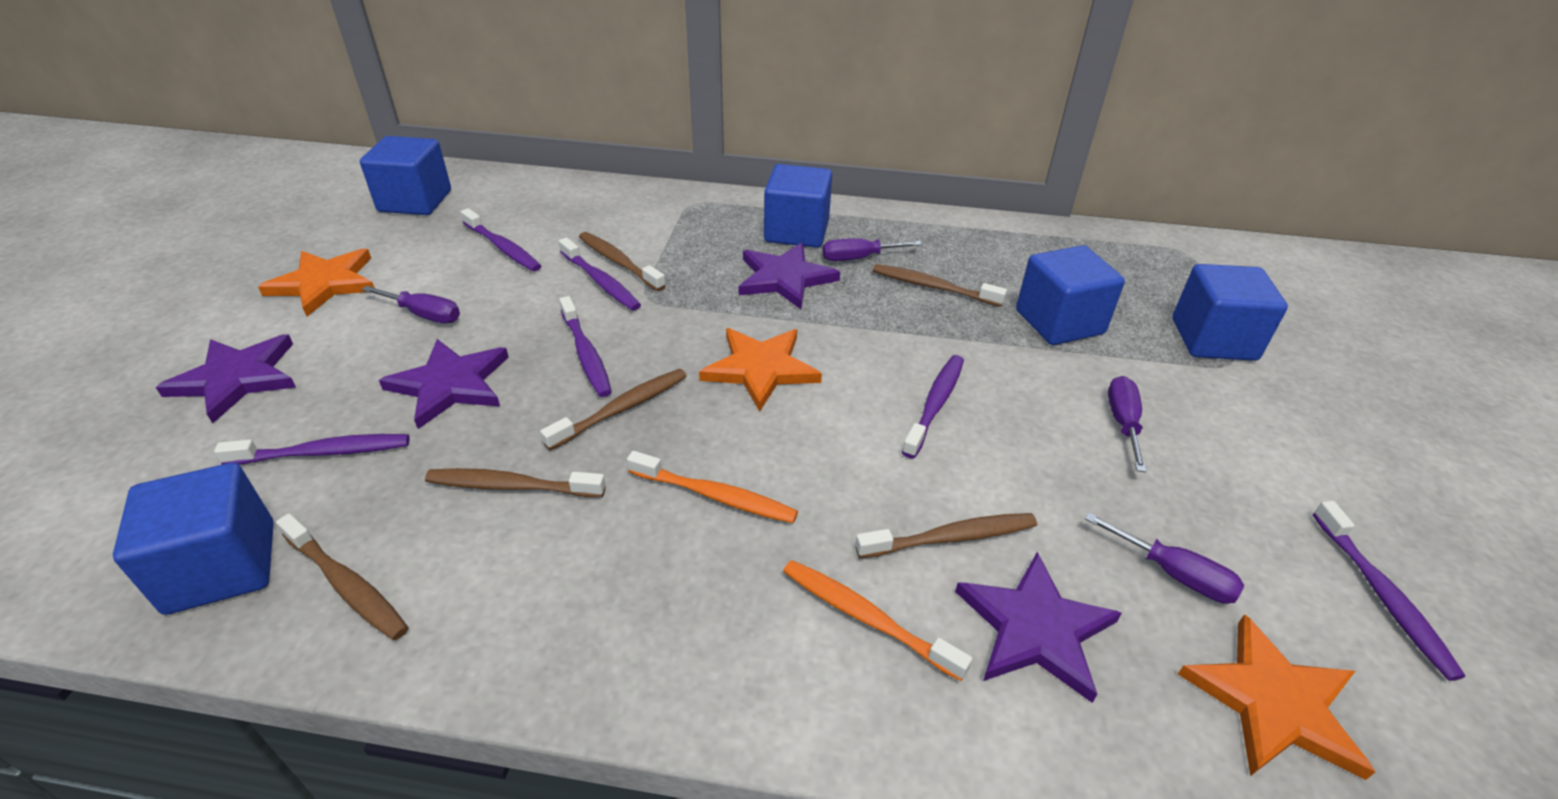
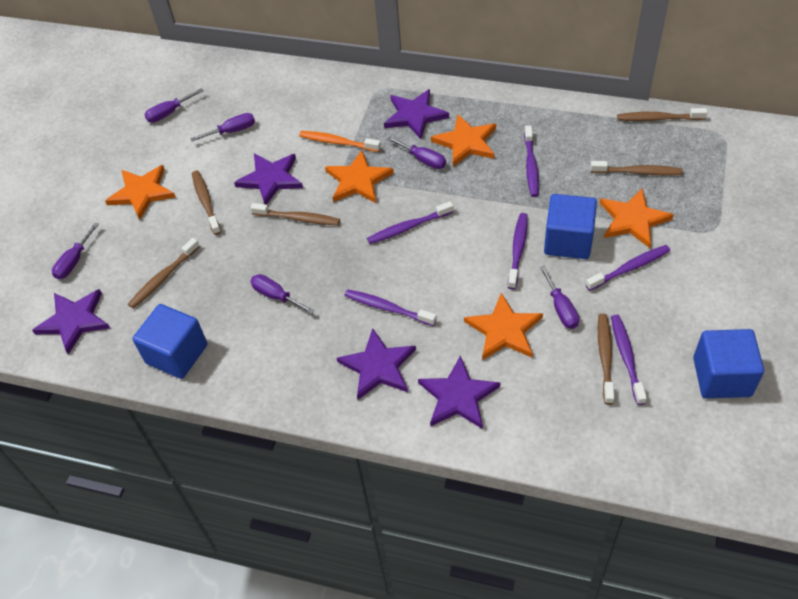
blue cube: 5 -> 3
orange star: 3 -> 5
orange toothbrush: 2 -> 1
purple screwdriver: 4 -> 6
purple star: 4 -> 5

